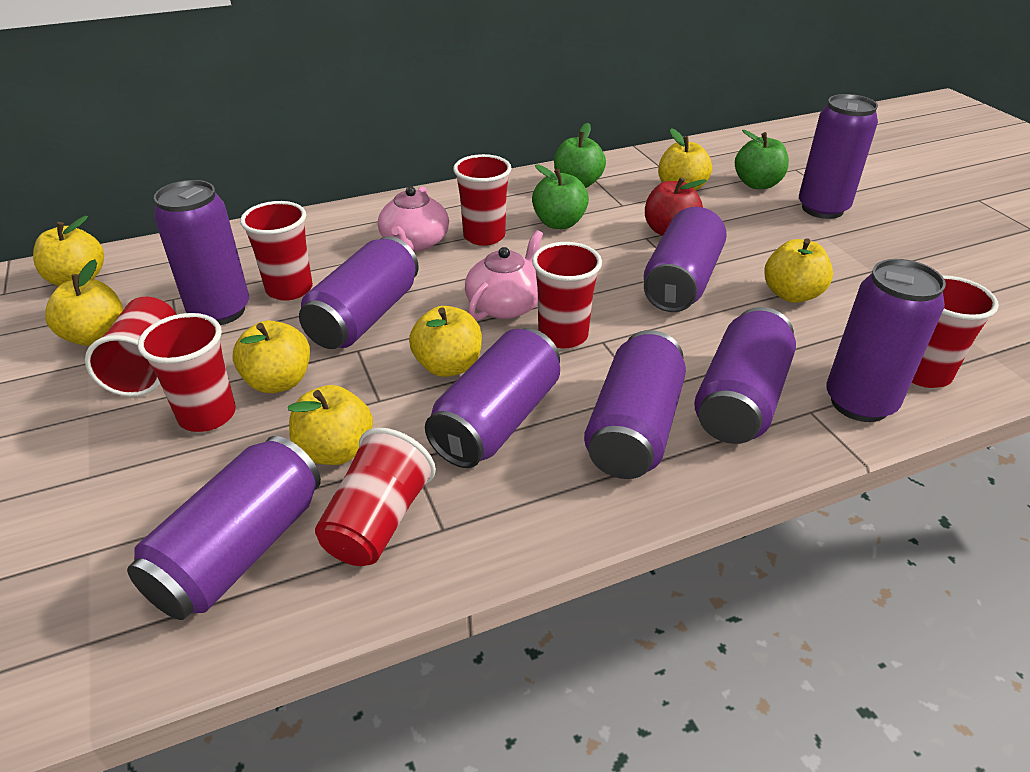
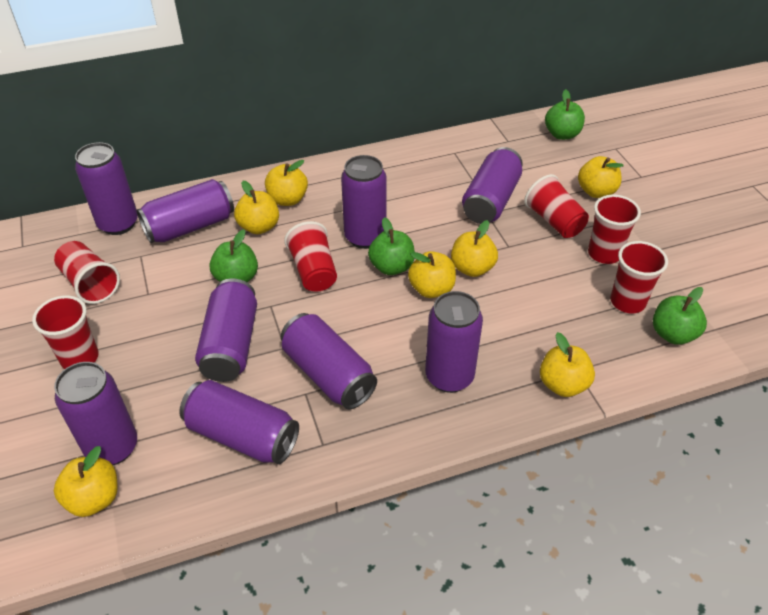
green apple: 3 -> 4
pink teapot: 2 -> 0
red apple: 1 -> 0
red cup: 7 -> 6

